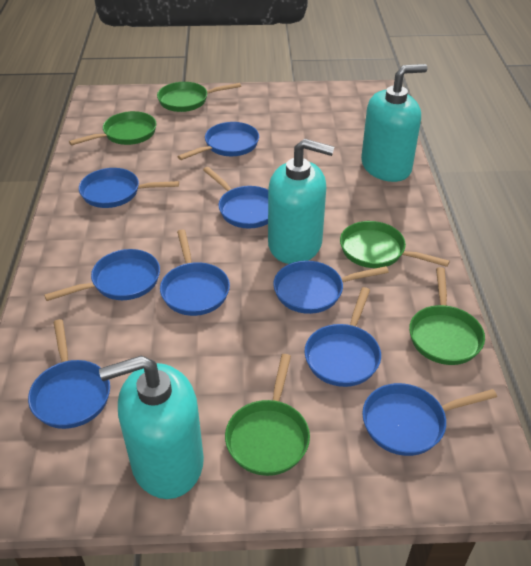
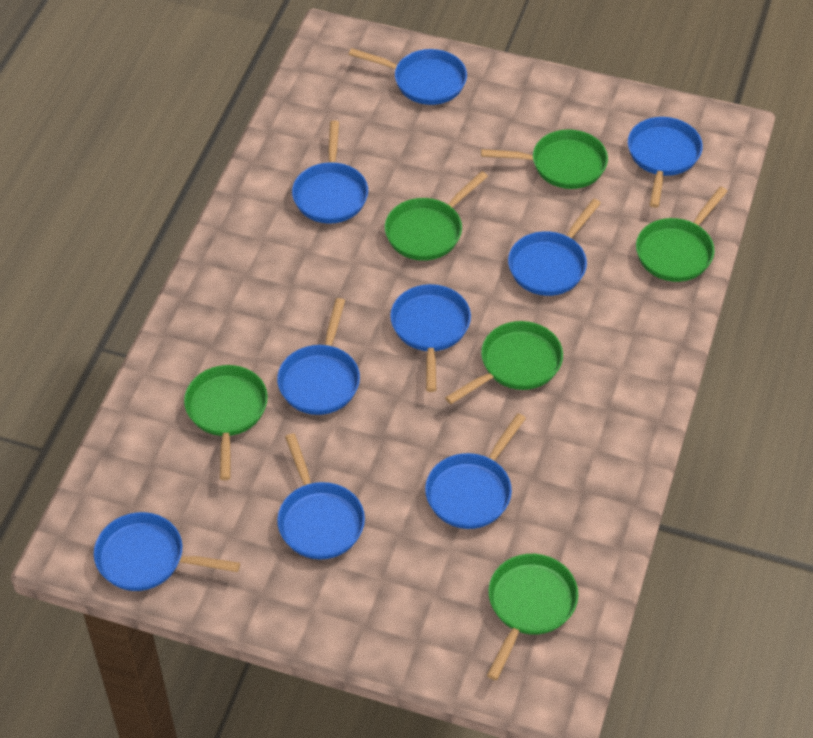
green pan: 5 -> 6
turquoise soap dispenser: 3 -> 0

